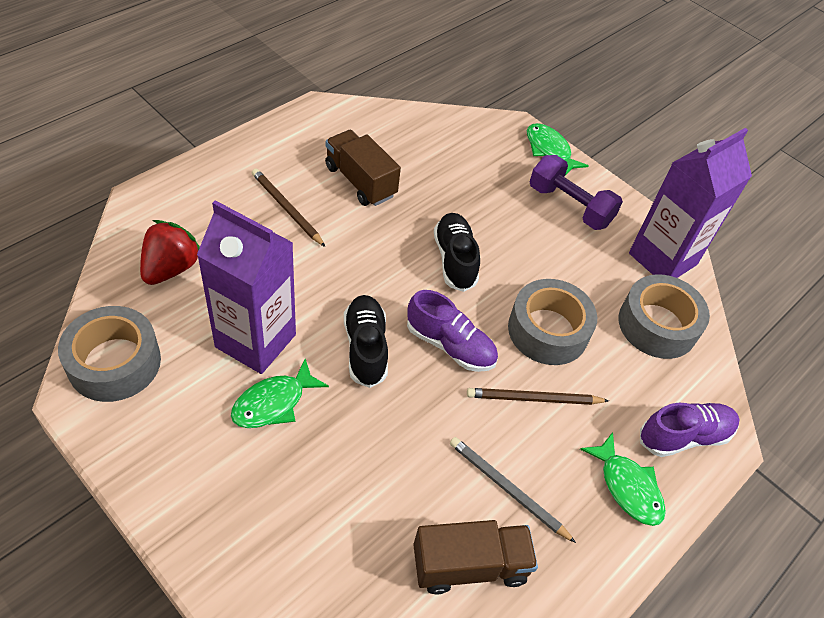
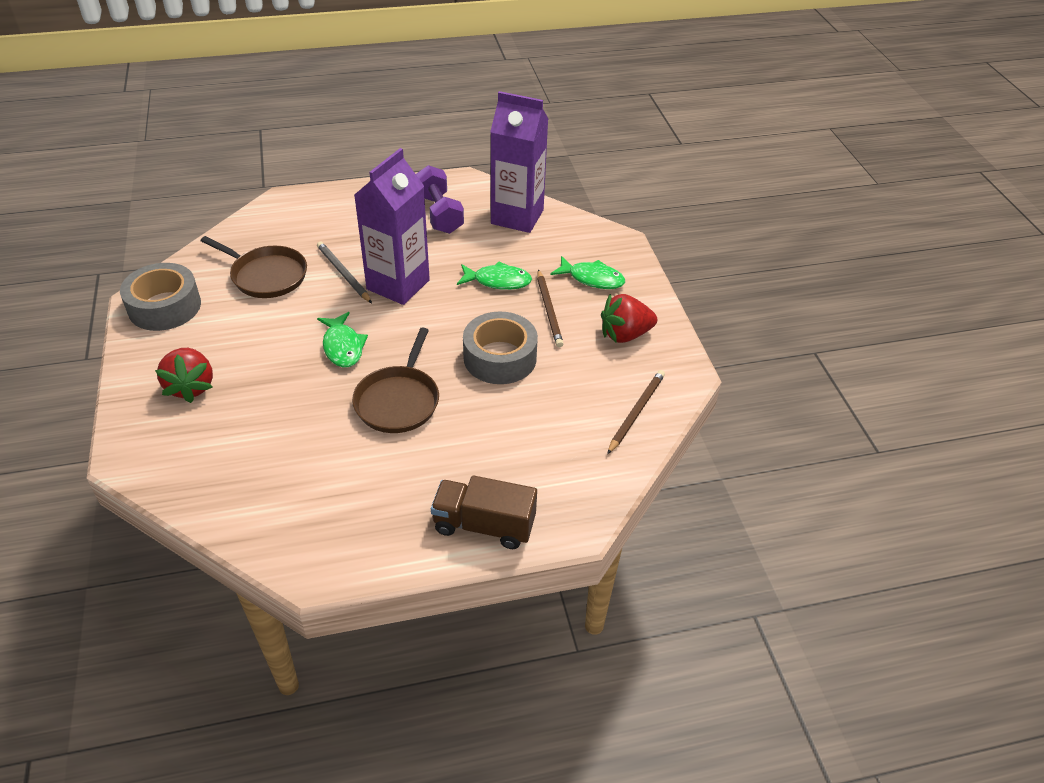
black shoe: 2 -> 0
brown pan: 0 -> 2
brown truck: 2 -> 1
grey tape: 3 -> 2
purple shoe: 2 -> 0
red strawberry: 1 -> 2

